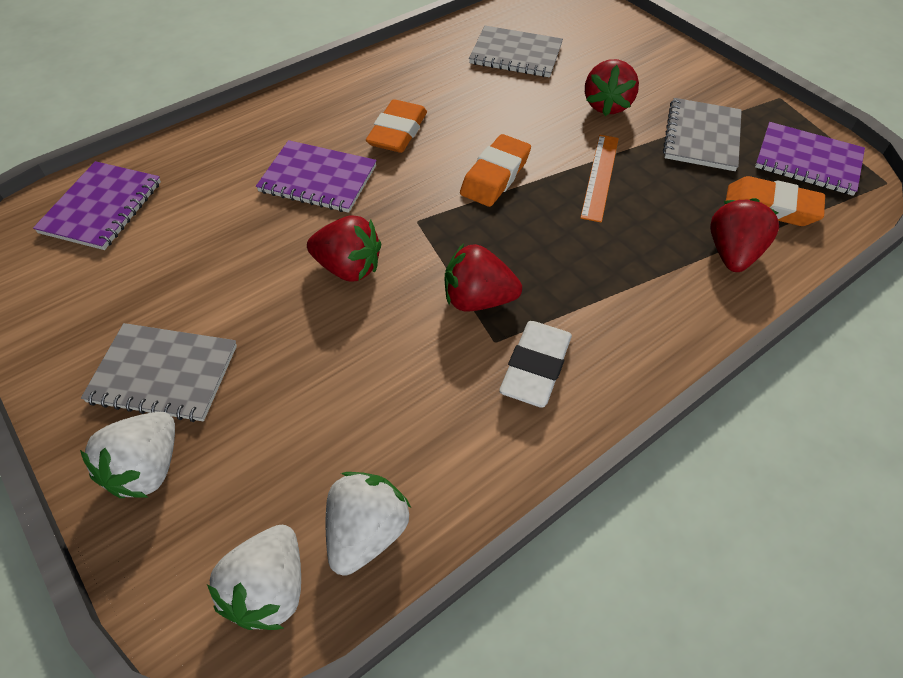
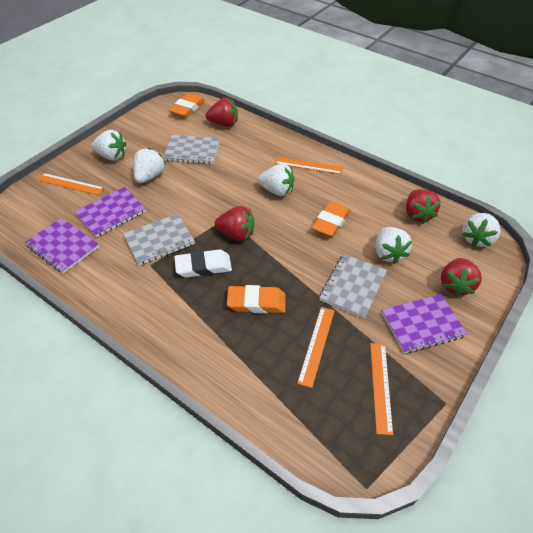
orange ruler: 1 -> 4
white strawberry: 3 -> 5

